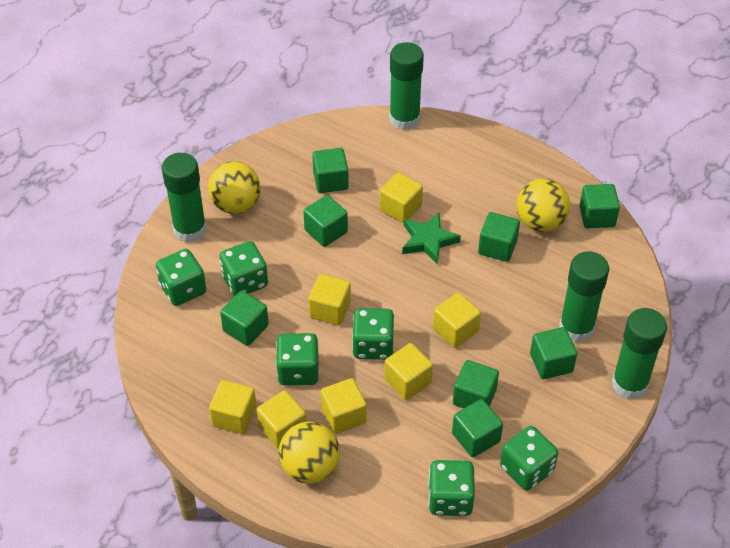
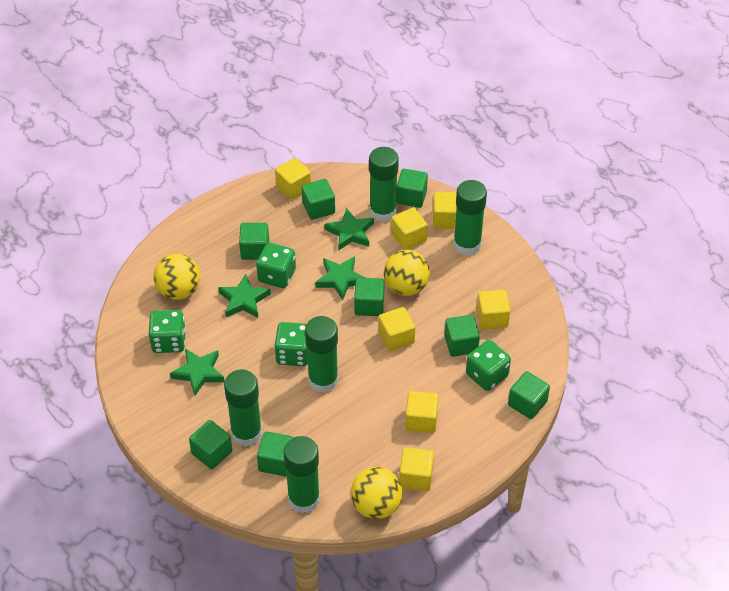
green dice: 6 -> 4
green glue stick: 4 -> 5
green star: 1 -> 4

